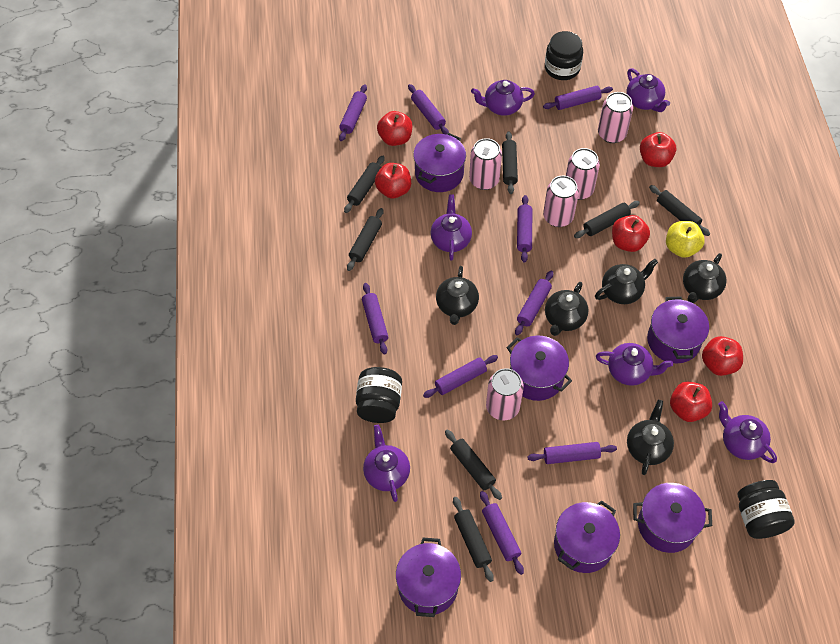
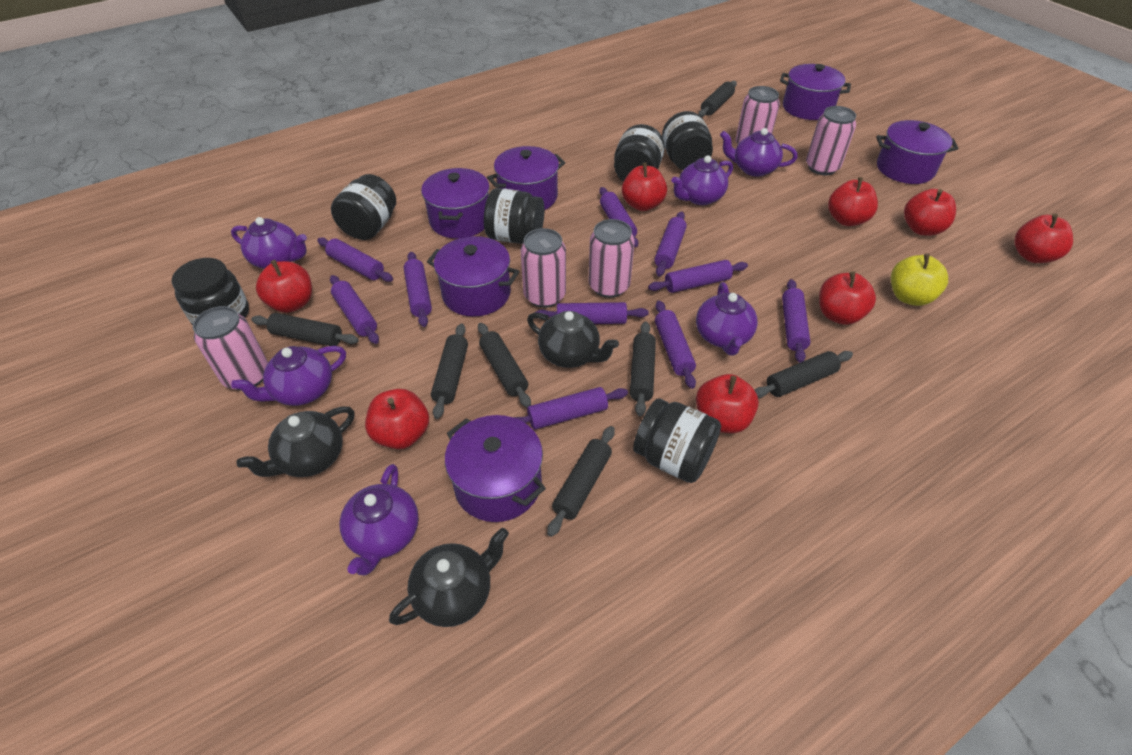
black jar: 3 -> 6
black teapot: 5 -> 3
purple rolling pin: 9 -> 10
red apple: 6 -> 8

